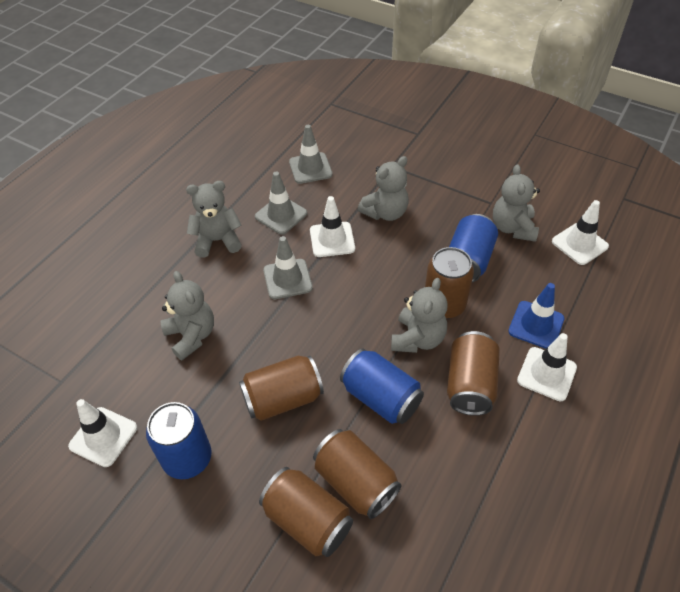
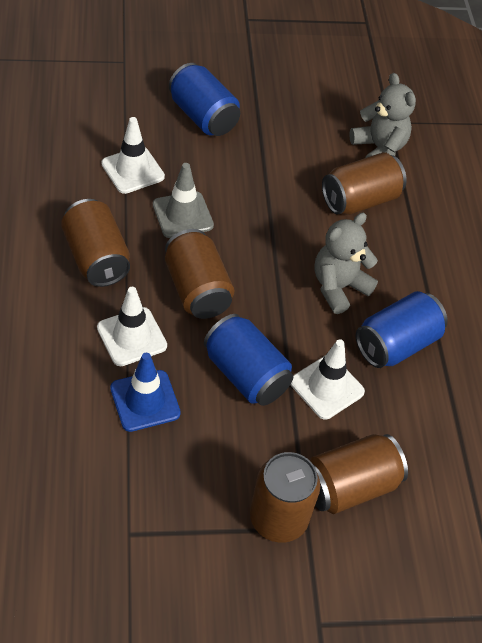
grey teddy bear: 5 -> 2
grey traffic cone: 3 -> 1
white traffic cone: 4 -> 3

